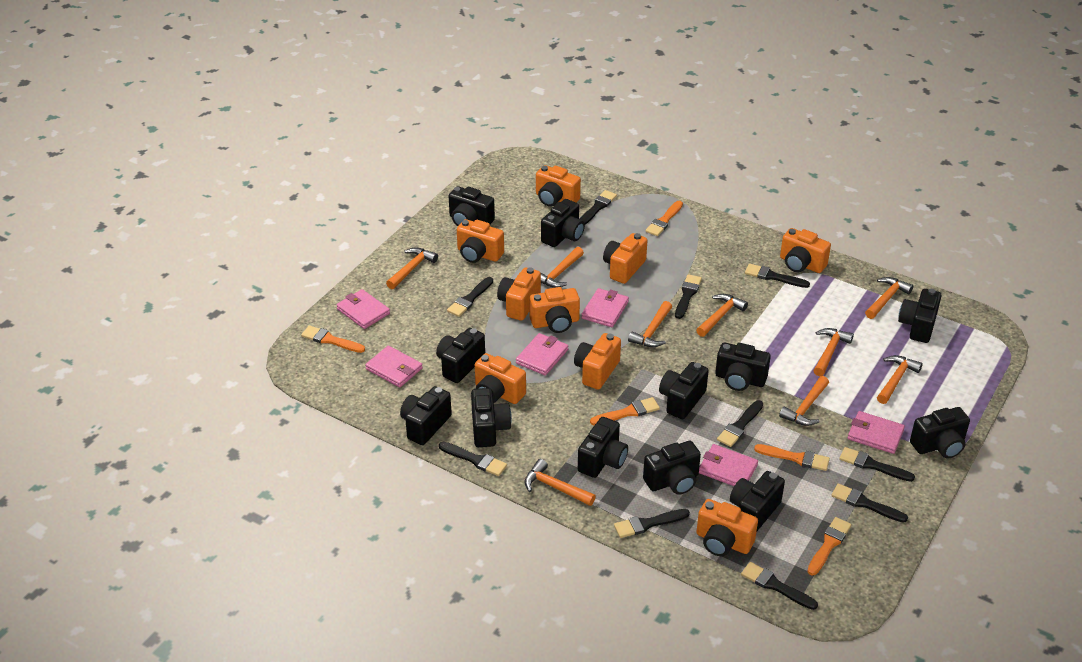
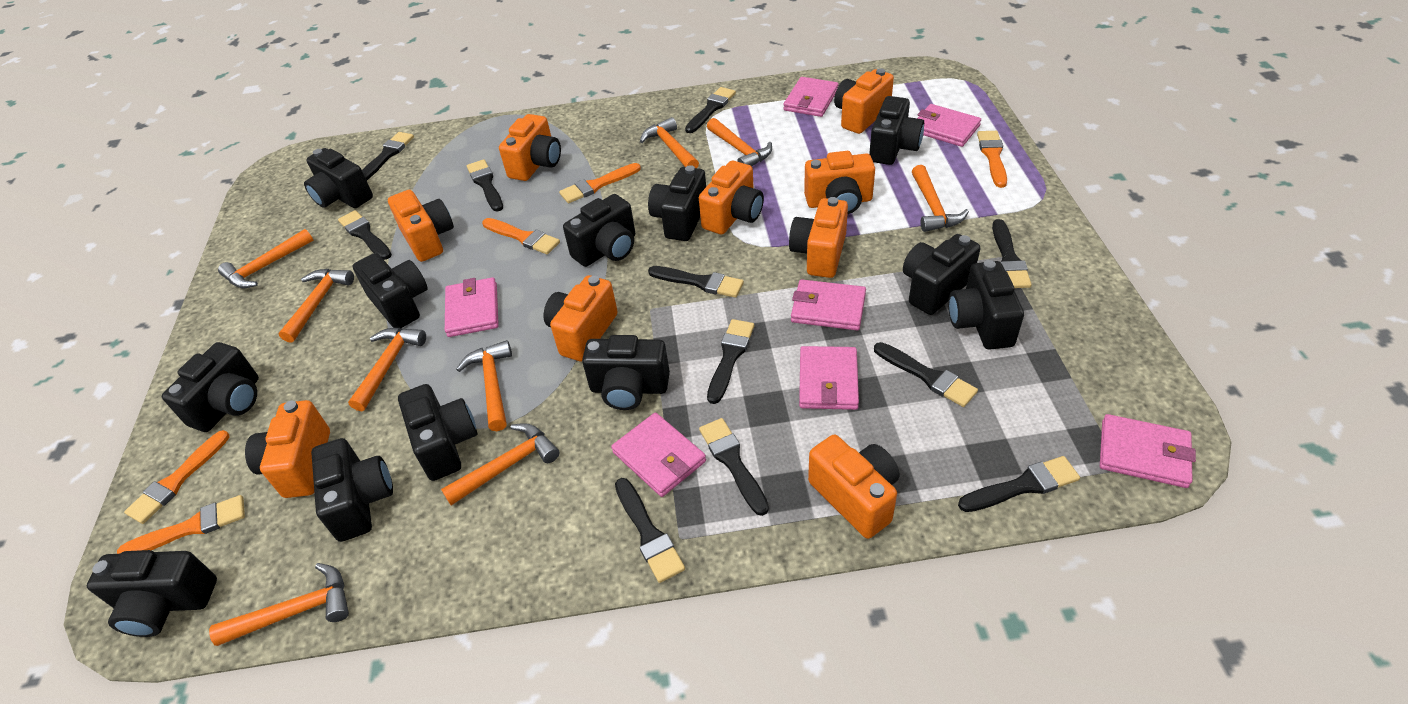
black brush: 10 -> 11
pink wallet: 6 -> 7

